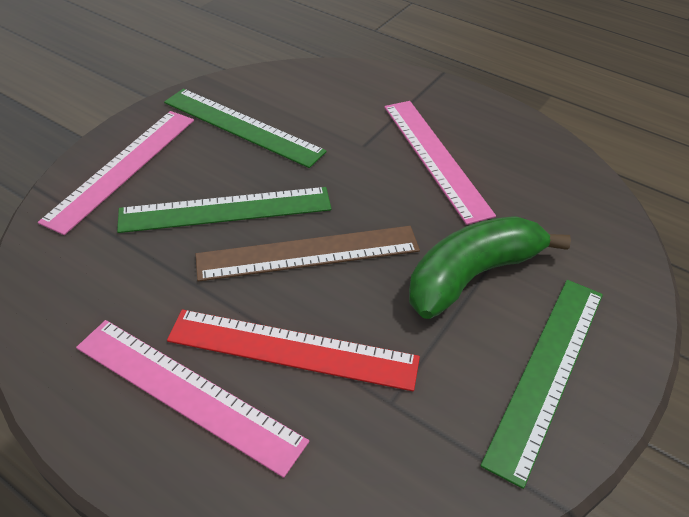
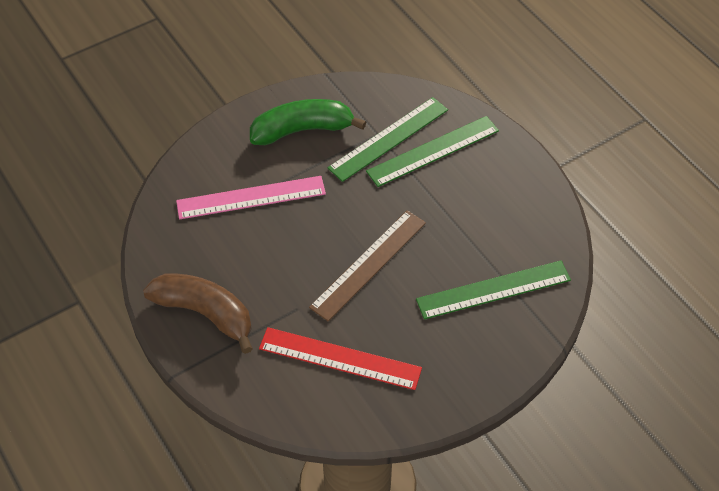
brown banana: 0 -> 1
pink ruler: 3 -> 1

